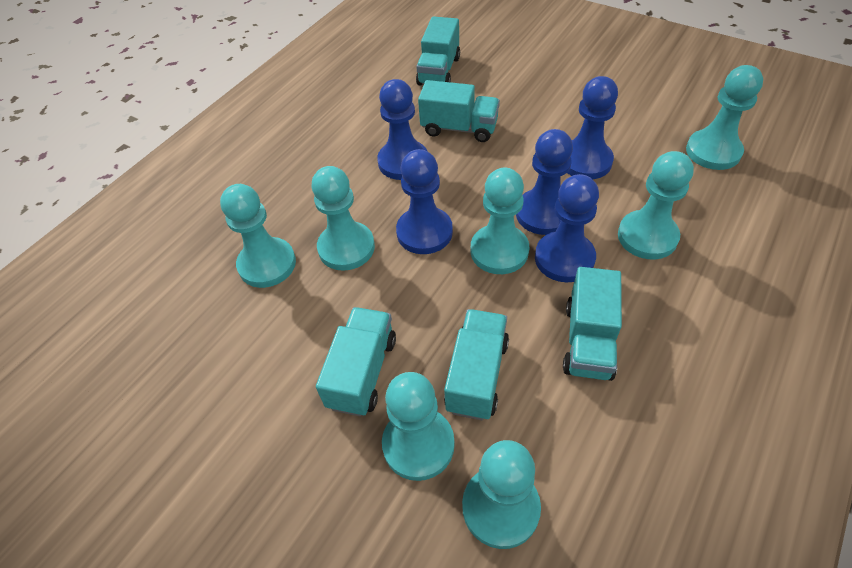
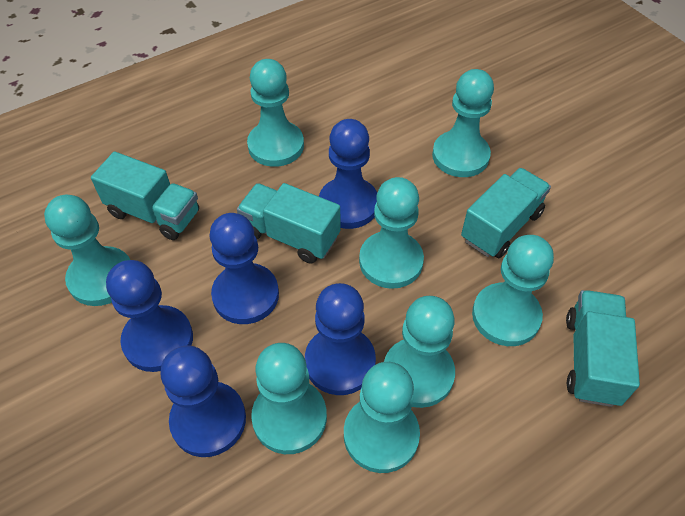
turquoise pawn: 7 -> 8
turquoise truck: 5 -> 4

